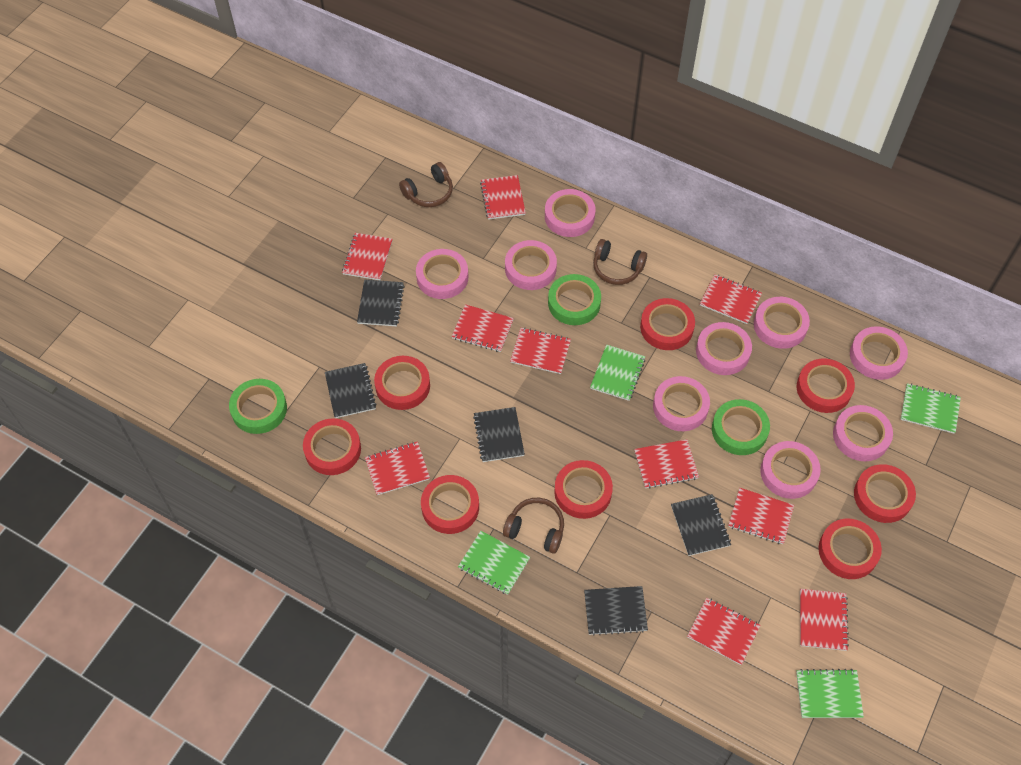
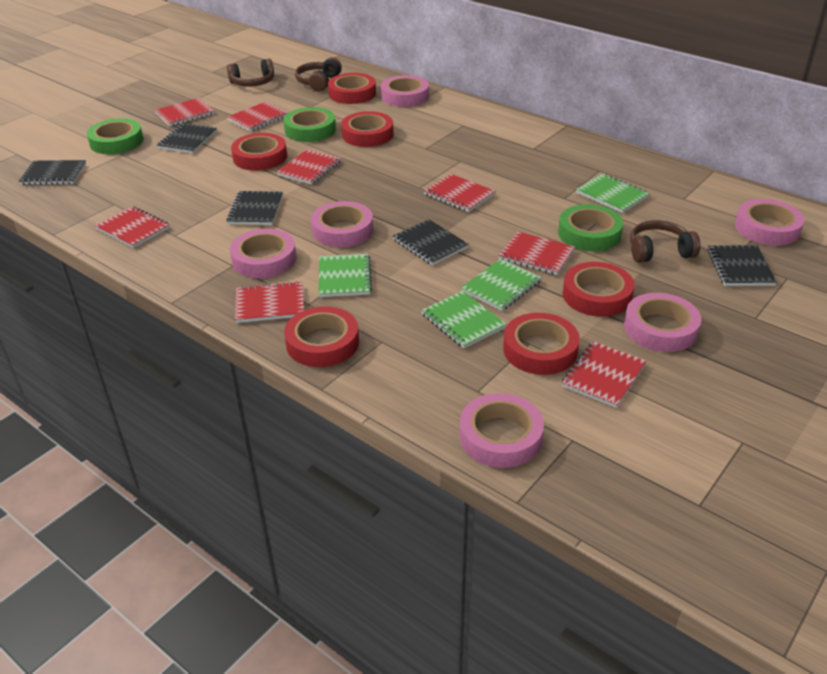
pink tape: 9 -> 6
red notebook: 10 -> 8
red tape: 8 -> 6

